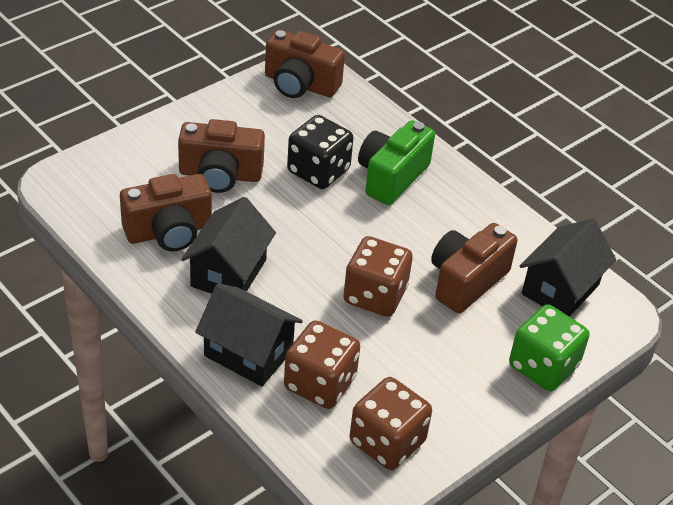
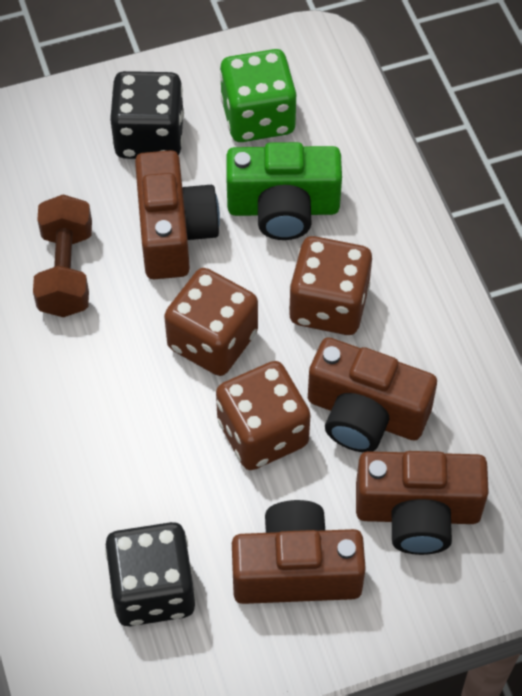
black dice: 1 -> 2
black house: 3 -> 0
brown dumbbell: 0 -> 1

